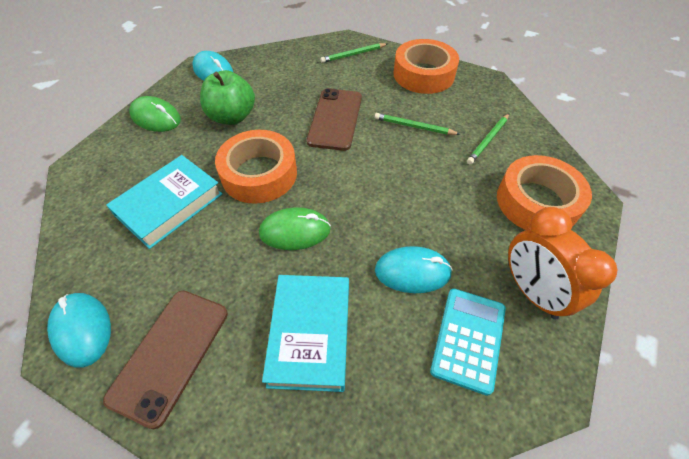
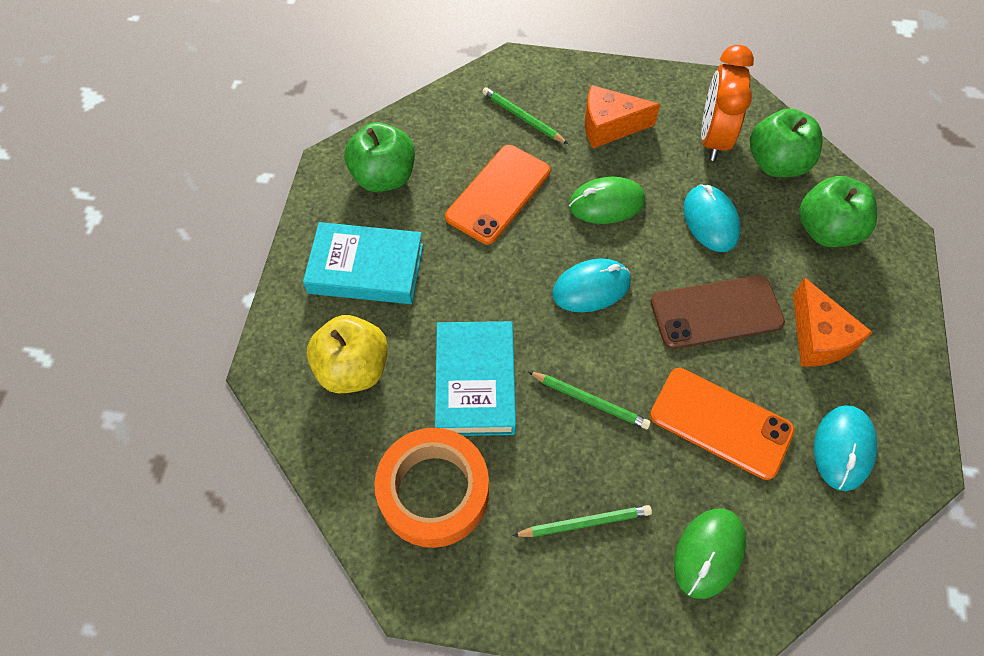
brown phone: 2 -> 1
green apple: 1 -> 3
orange cheese: 0 -> 2
orange phone: 0 -> 2
orange tape: 3 -> 1
turquoise calculator: 1 -> 0
yellow apple: 0 -> 1

